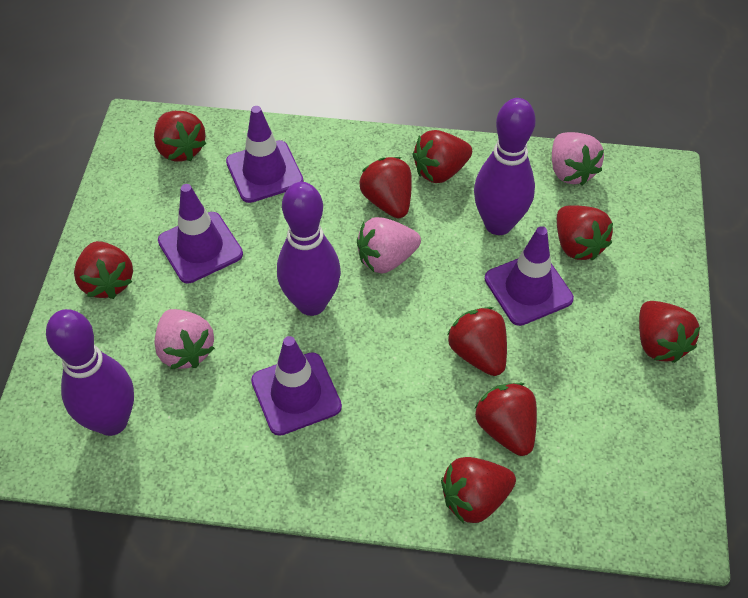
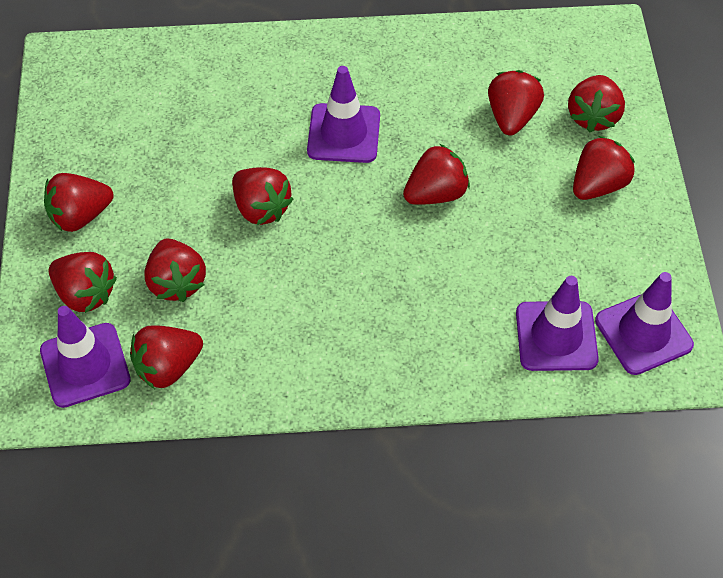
pink strawberry: 3 -> 0
purple bowling pin: 3 -> 0

